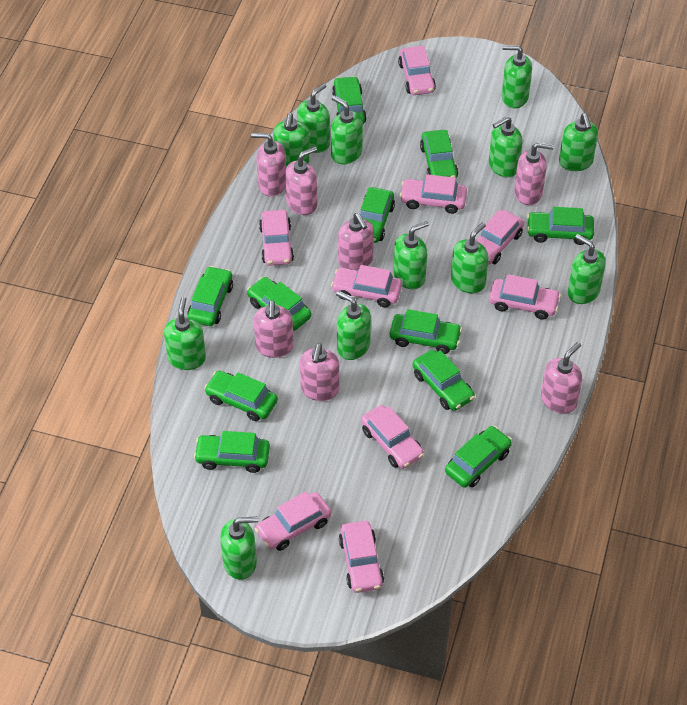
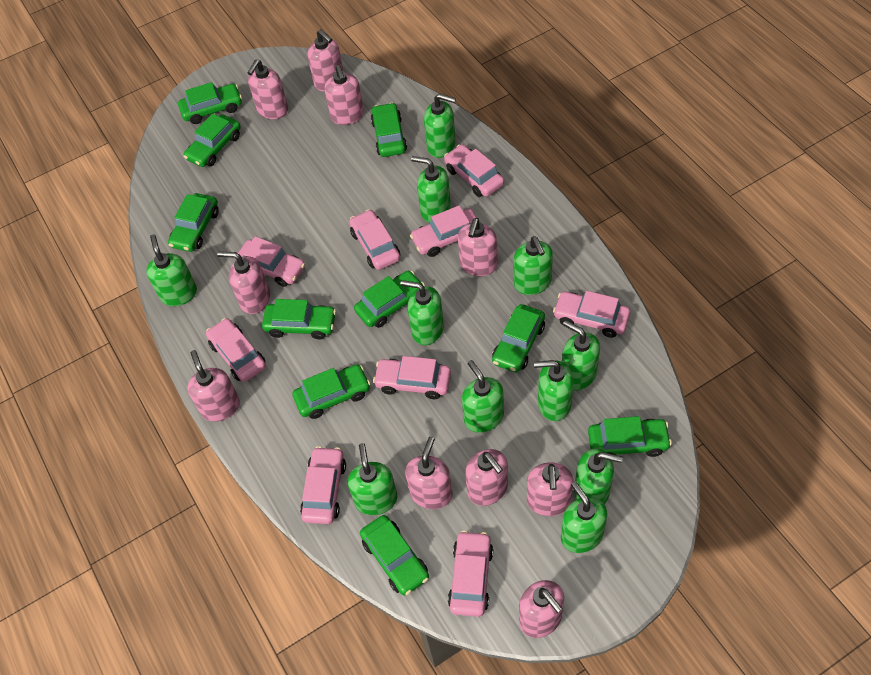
green car: 11 -> 10
green soap dispenser: 12 -> 11
pink soap dispenser: 7 -> 10

